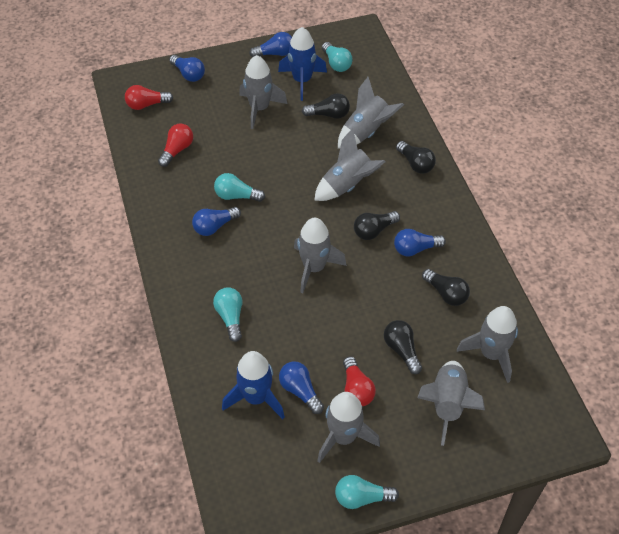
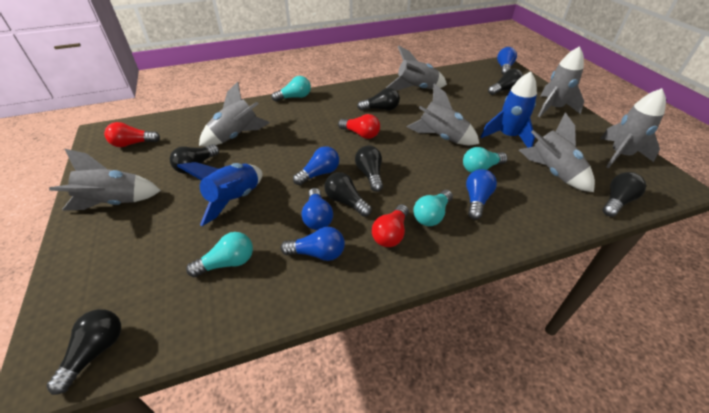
black light bulb: 5 -> 7

